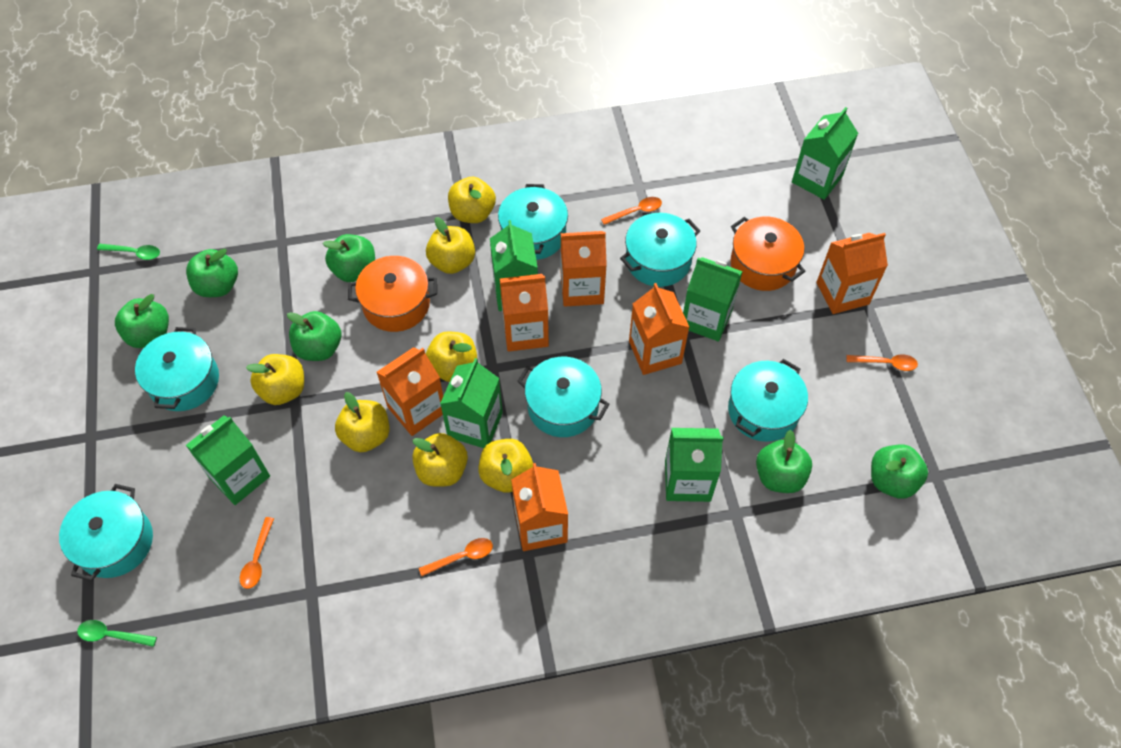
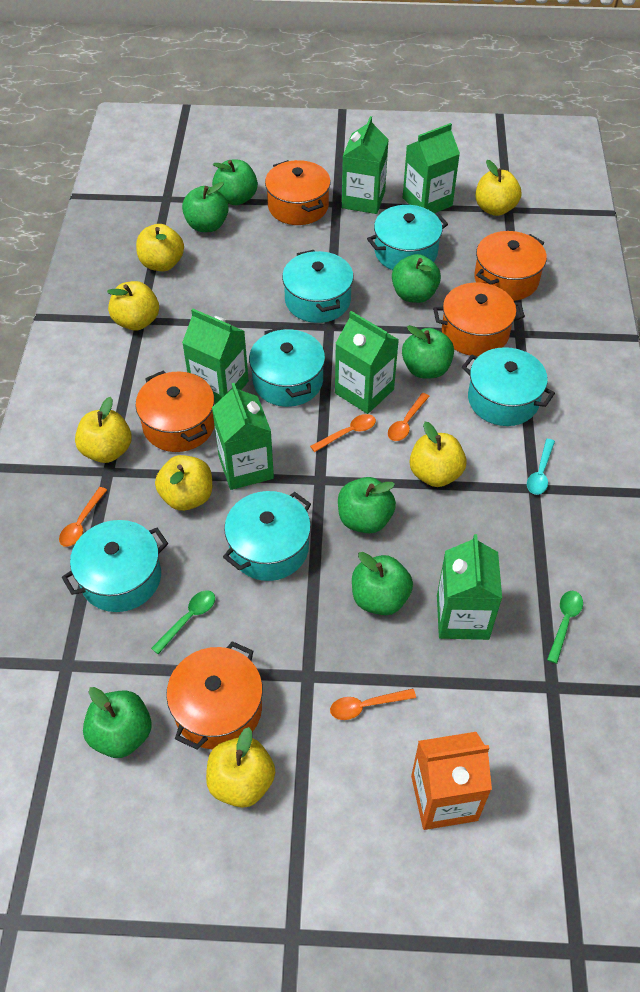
green apple: 6 -> 7
orange carton: 6 -> 1
orange pot: 2 -> 5
turquoise spoon: 0 -> 1

